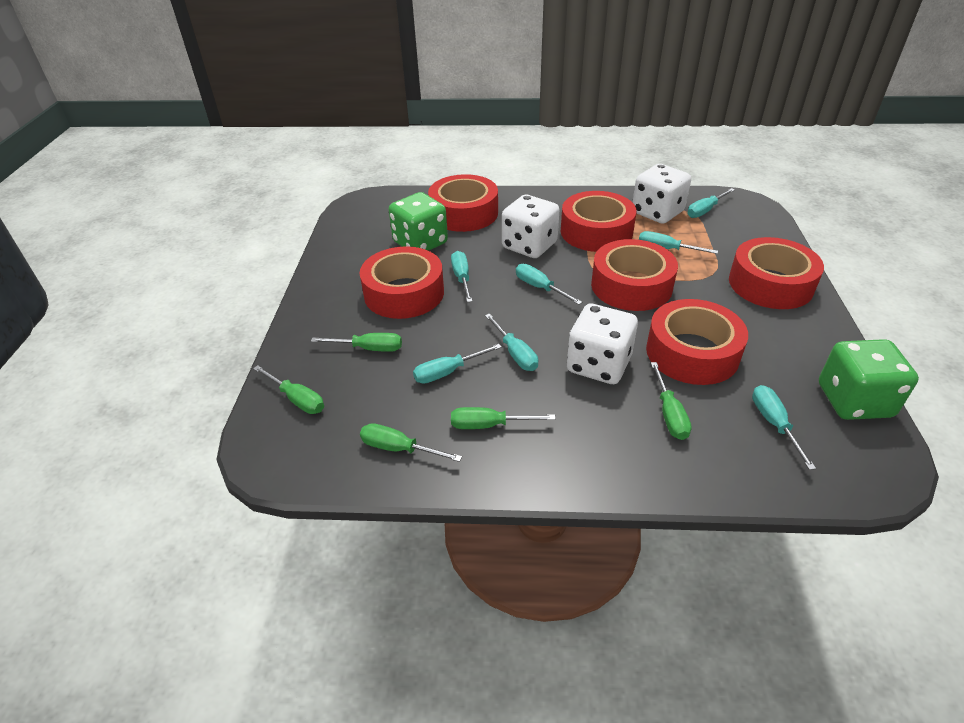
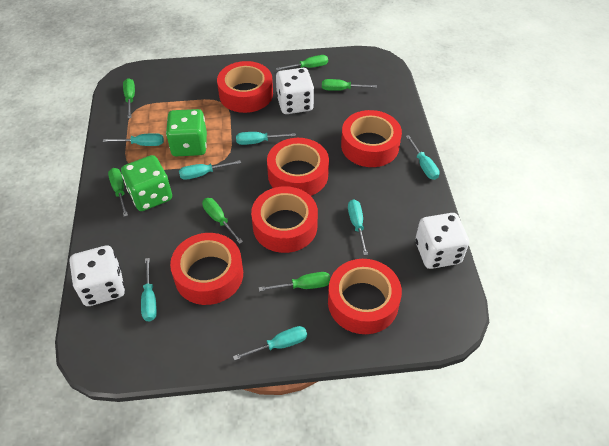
green screwdriver: 5 -> 6

